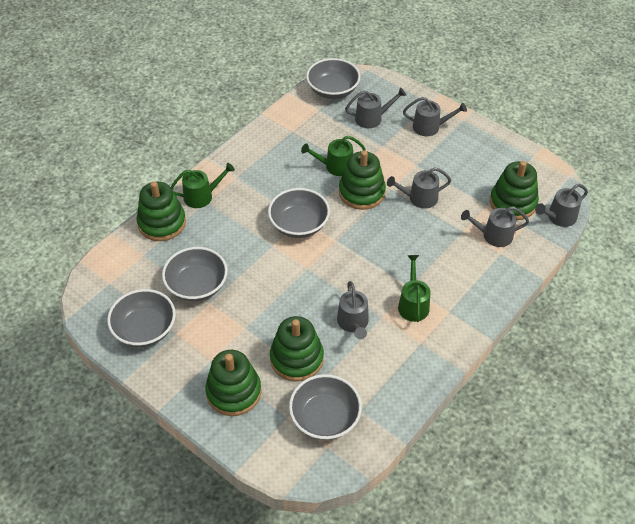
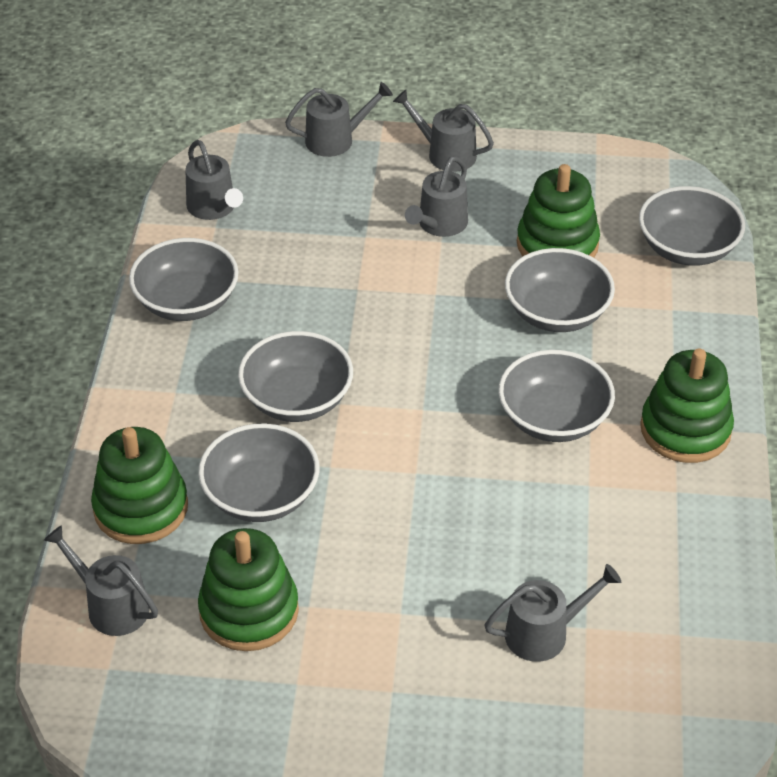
green stacking toy: 5 -> 4
green watering can: 3 -> 0
grey bowl: 5 -> 6

